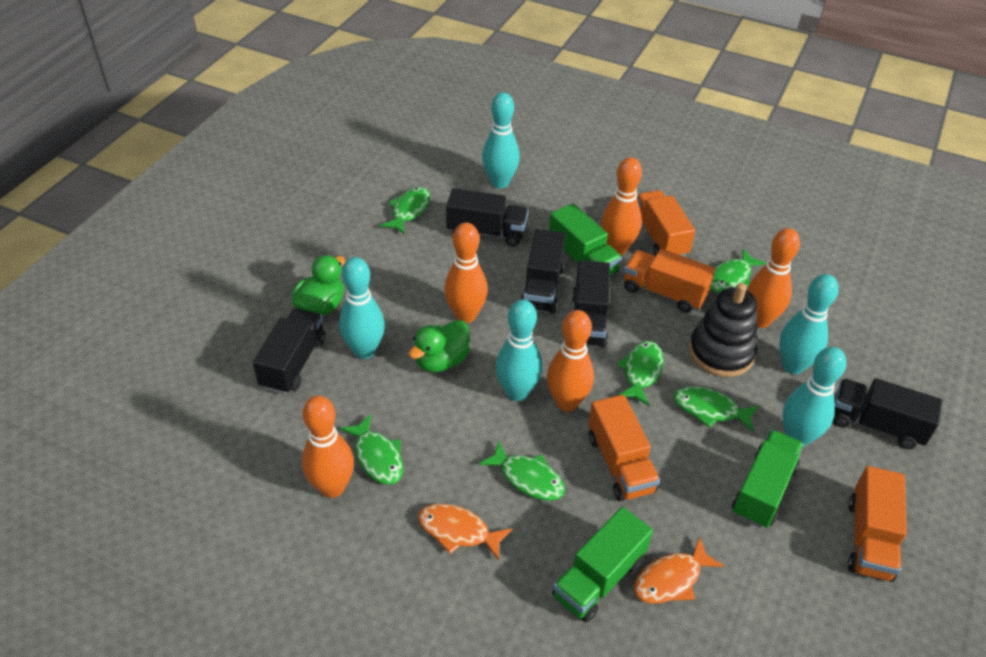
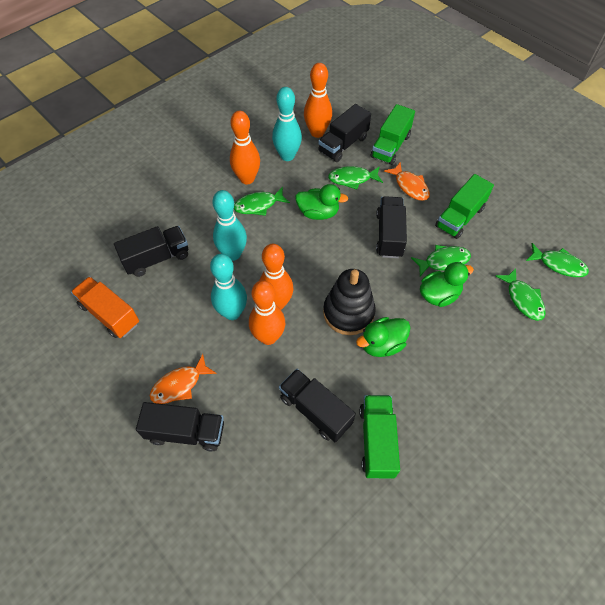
green duck: 2 -> 3
green fish: 6 -> 5
orange bowling pin: 5 -> 4
orange truck: 4 -> 1
turquoise bowling pin: 5 -> 3

